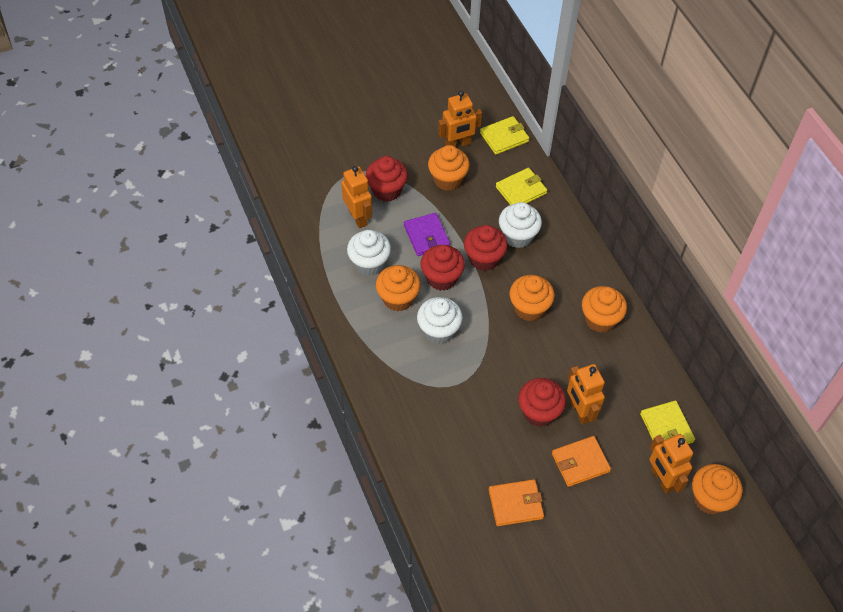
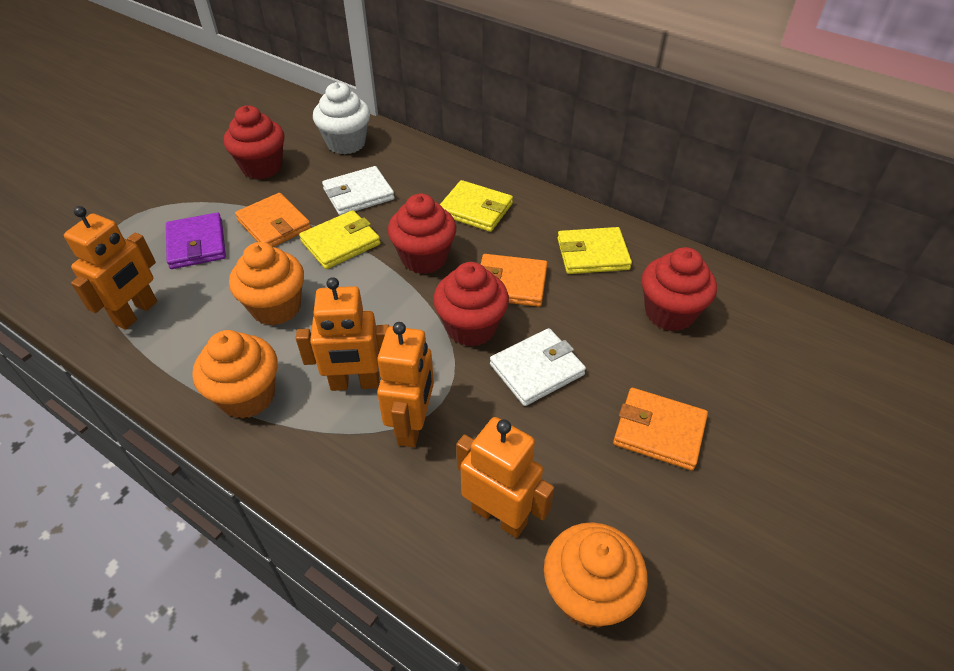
orange cupcake: 5 -> 3
orange wallet: 2 -> 3
white cupcake: 3 -> 1
white wallet: 0 -> 2

